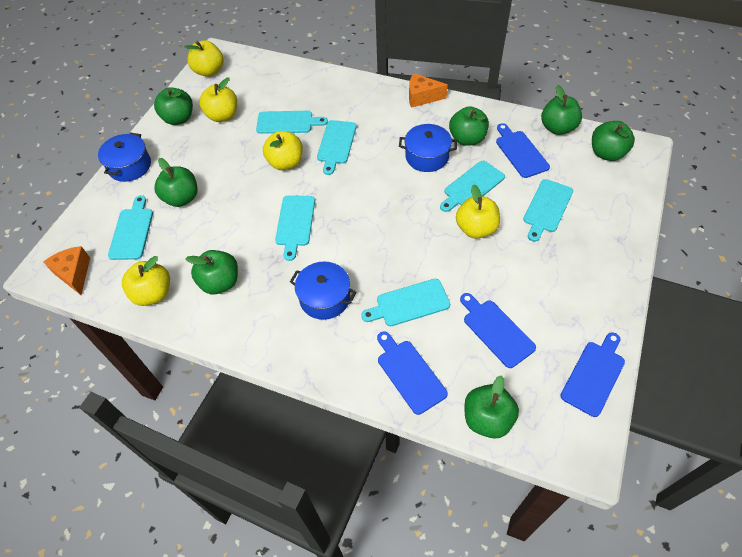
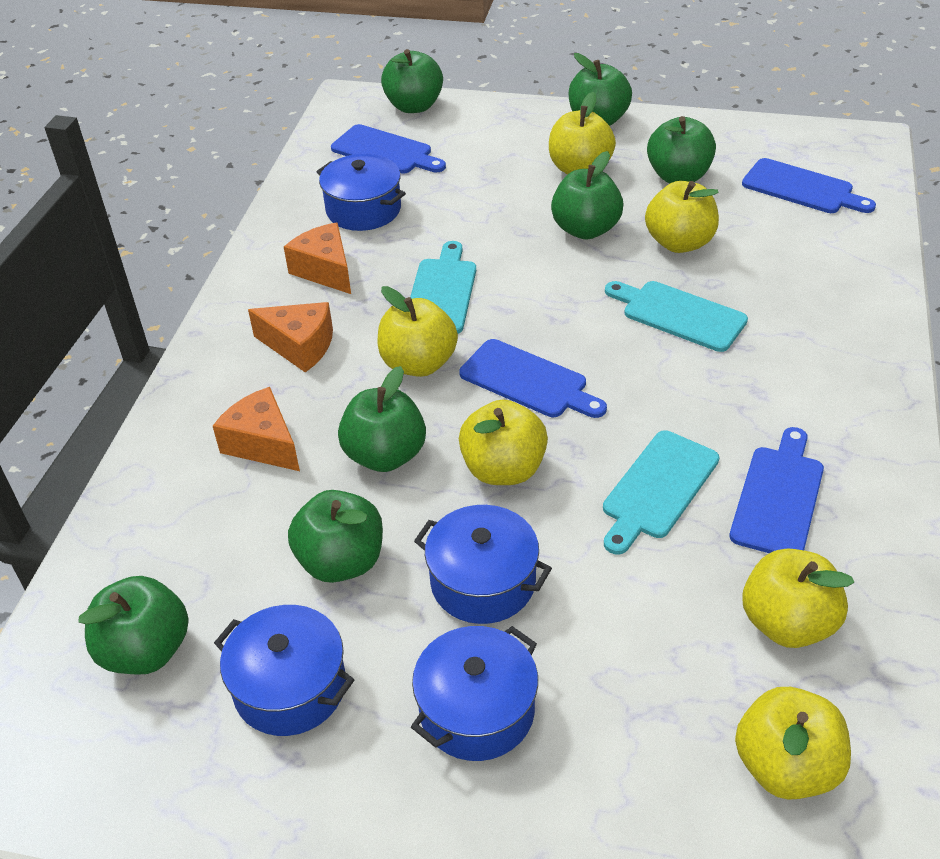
blue pot: 3 -> 4
orange cheese: 2 -> 3
turquoise cutting board: 7 -> 3
yellow apple: 5 -> 6

